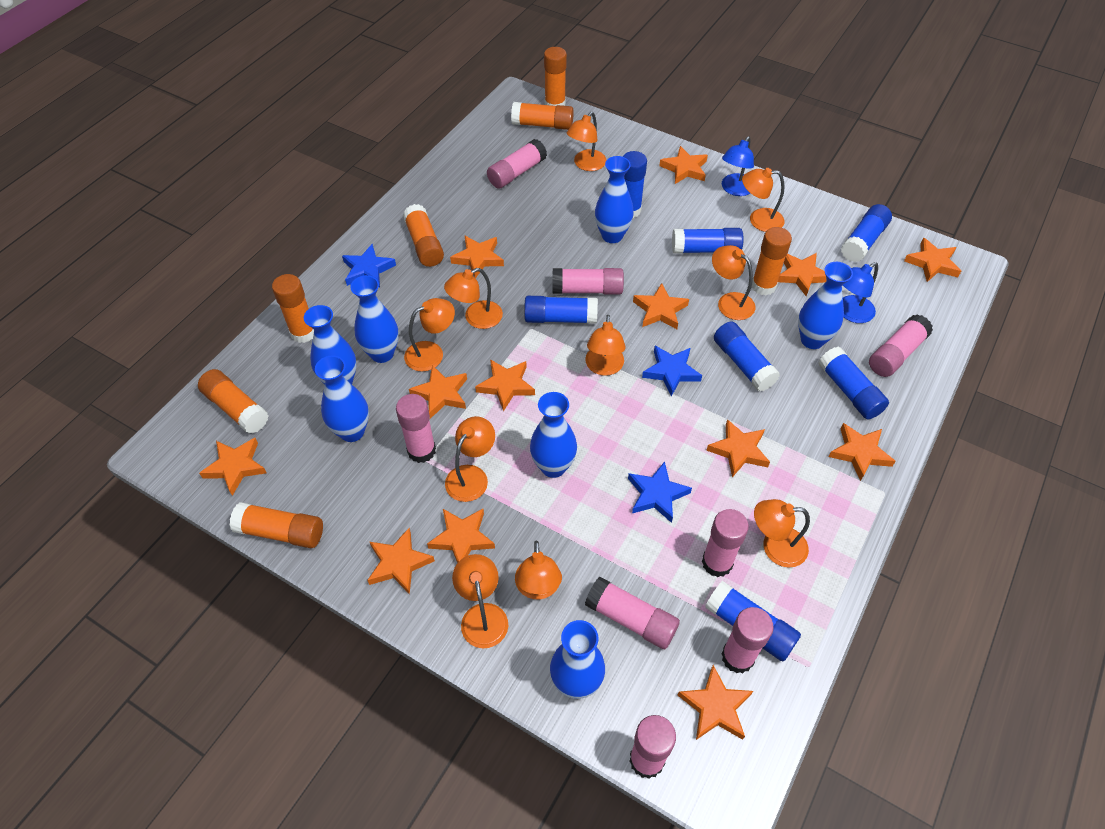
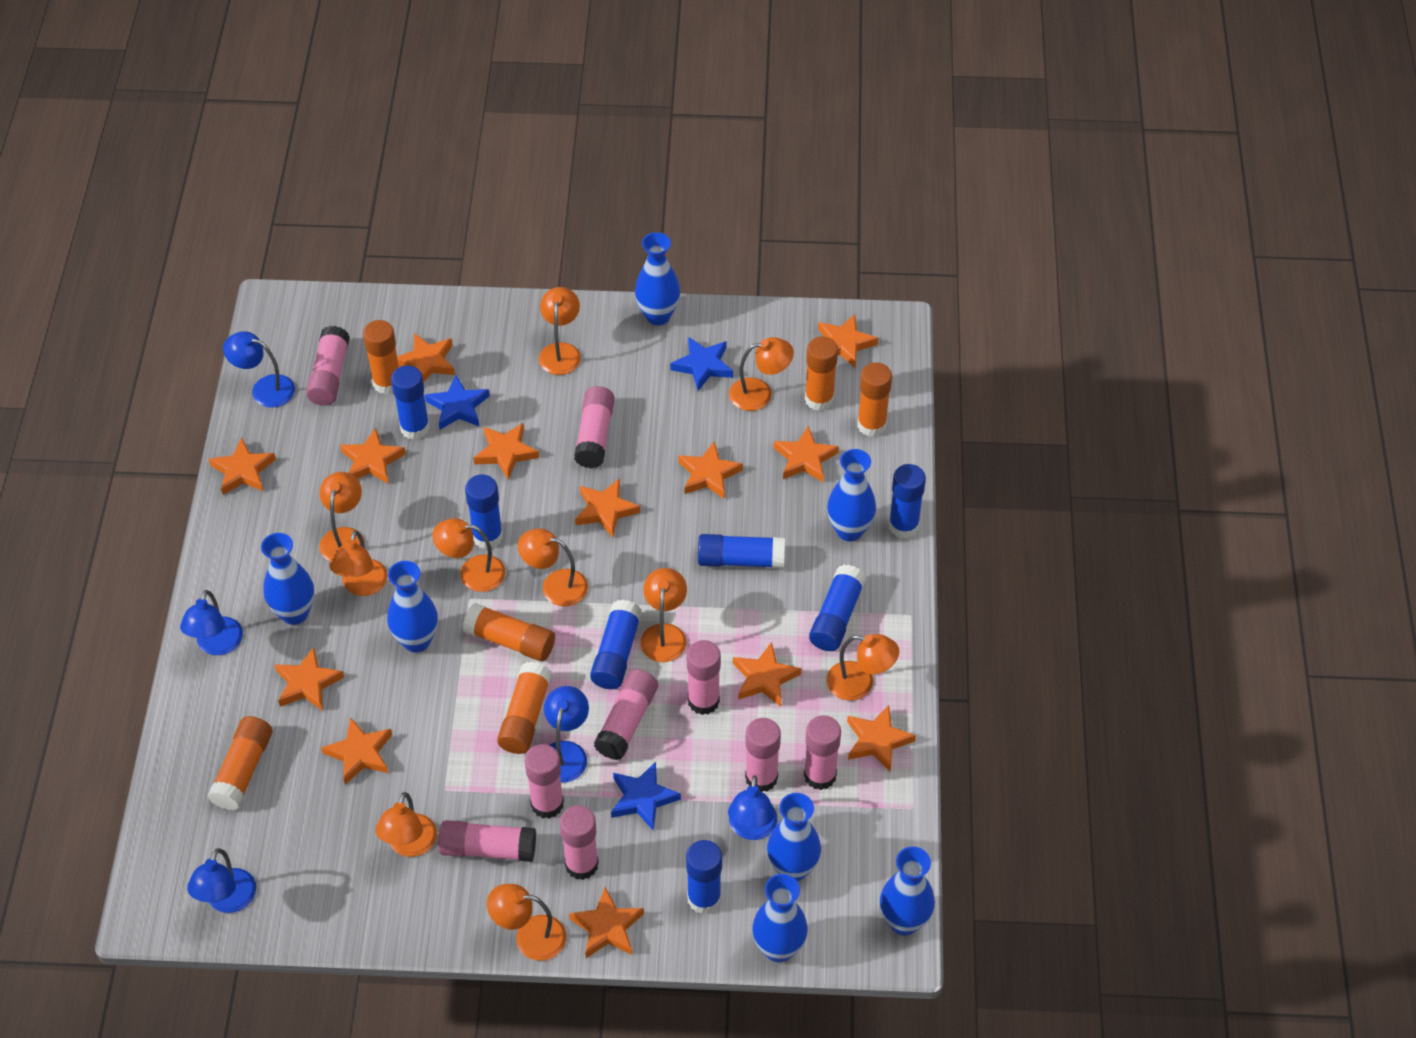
blue lamp: 2 -> 5
orange glue stick: 7 -> 6
pink glue stick: 8 -> 9

